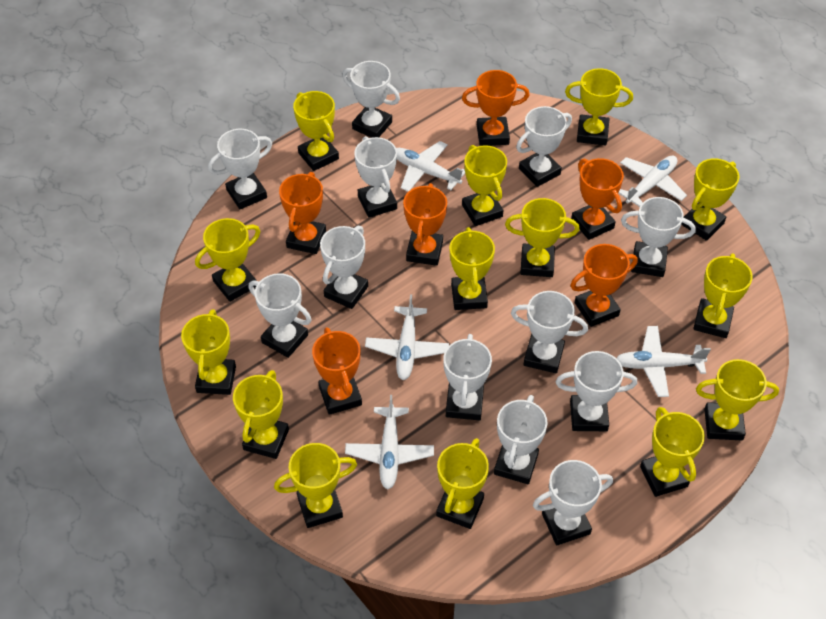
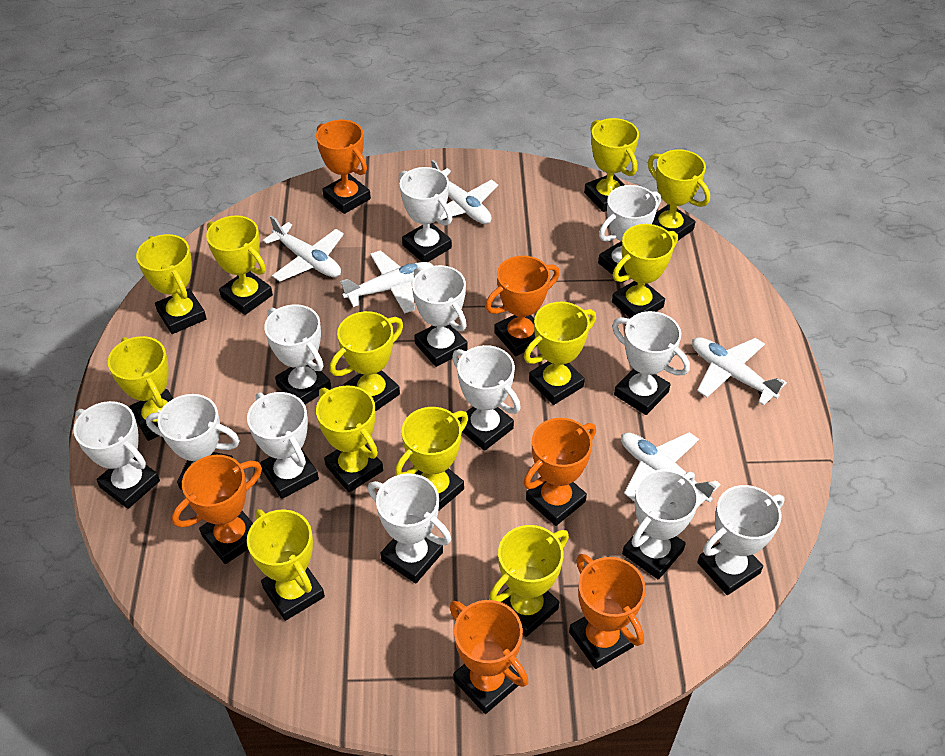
yellow trophy: 14 -> 12

